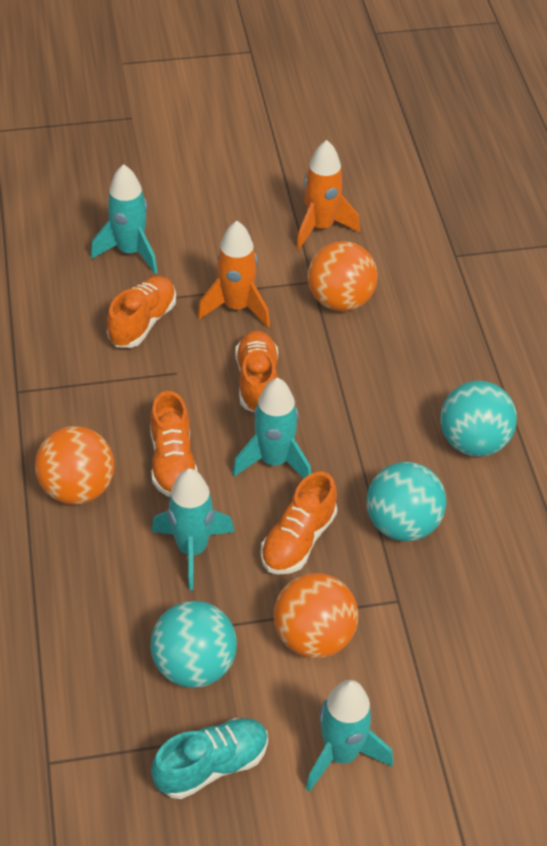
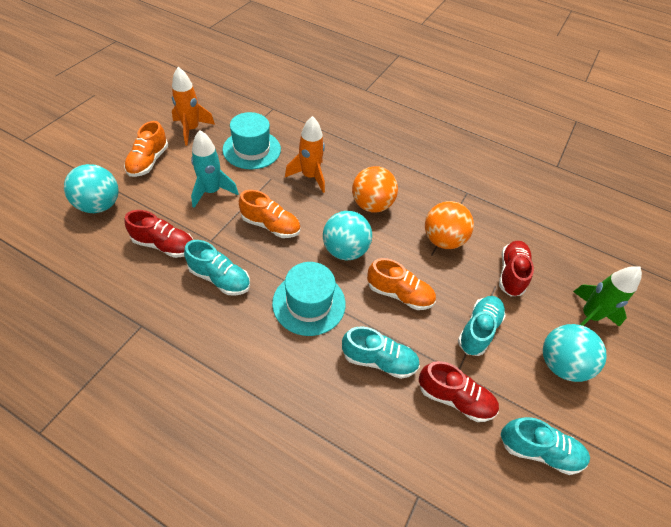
green rocket: 0 -> 1
orange ball: 3 -> 2
orange shoe: 4 -> 3
red shoe: 0 -> 3
turquoise hat: 0 -> 2
turquoise rocket: 4 -> 1
turquoise shoe: 1 -> 4

